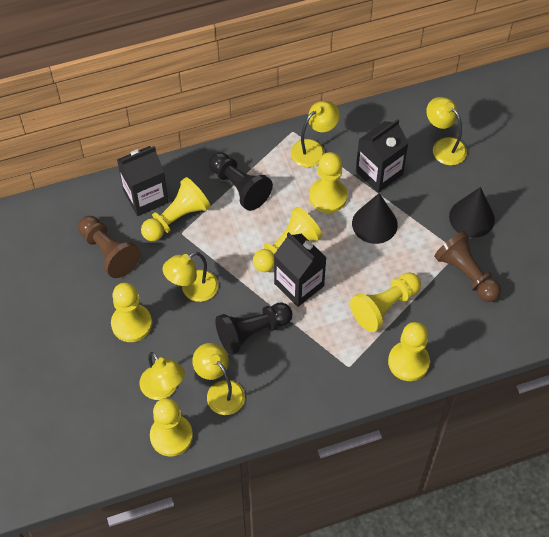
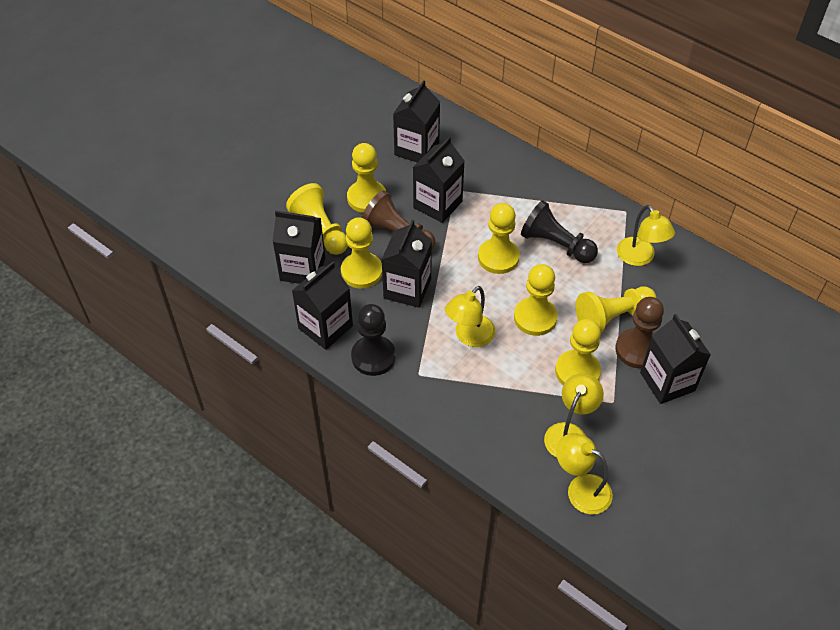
black carton: 3 -> 6
black cone: 2 -> 0
yellow lamp: 5 -> 4

